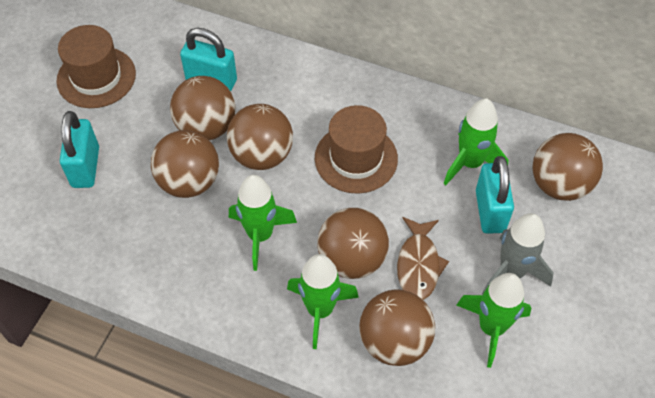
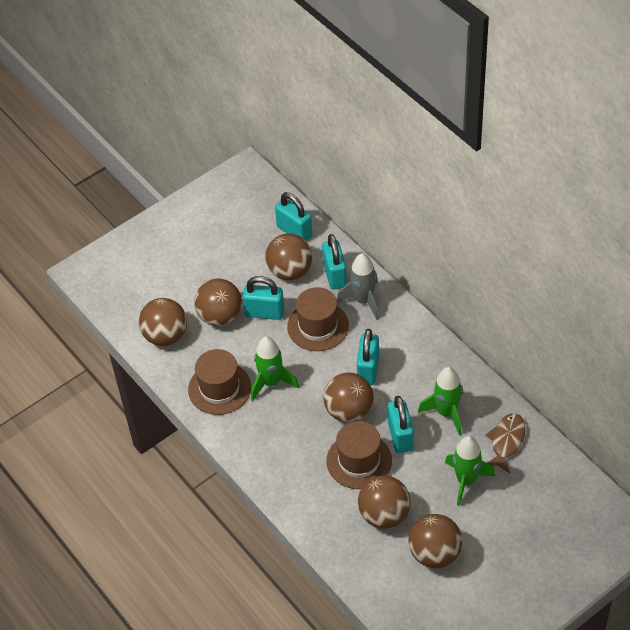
brown hat: 2 -> 3
green rocket: 4 -> 3
turquoise padlock: 3 -> 5

